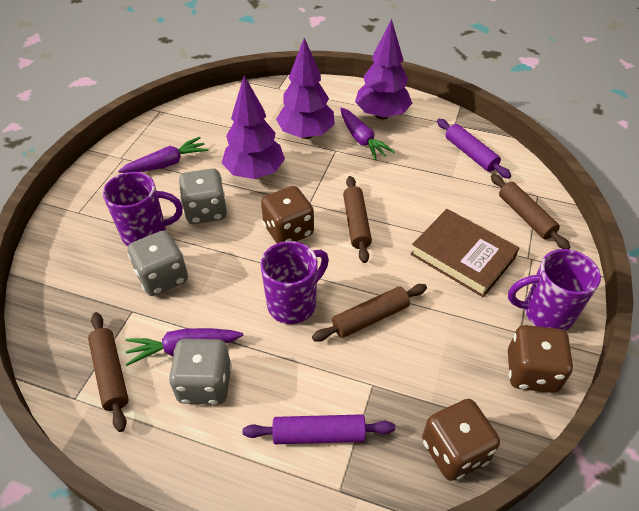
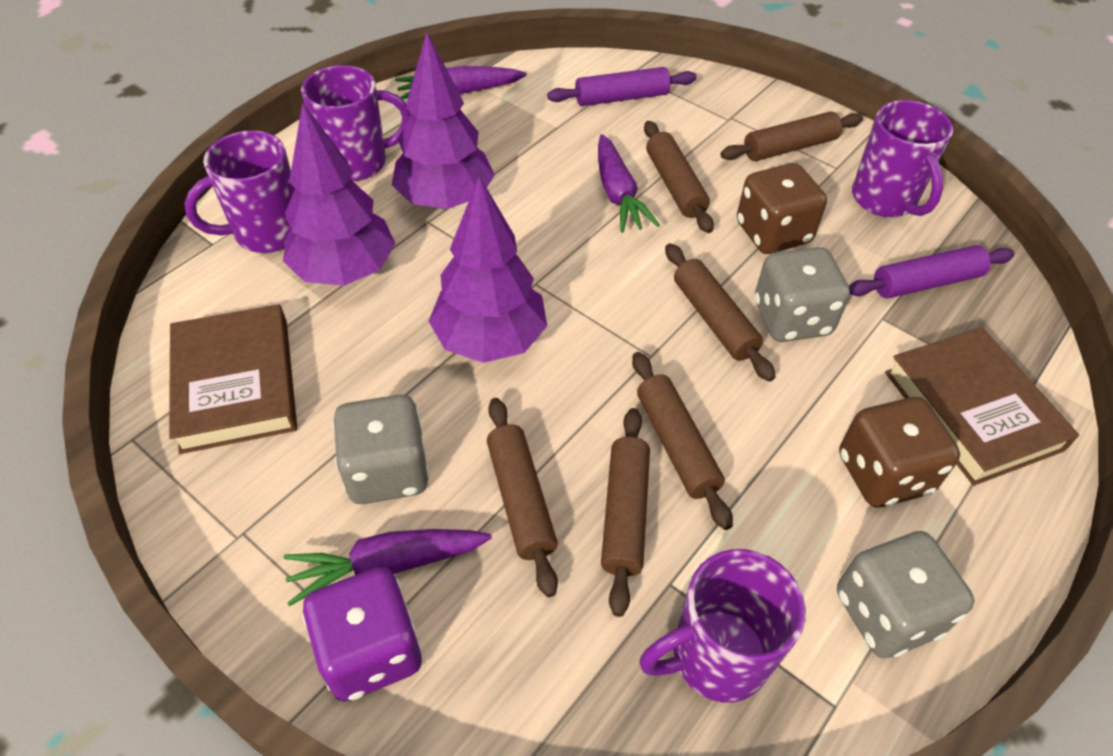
brown book: 1 -> 2
brown dice: 3 -> 2
brown rolling pin: 4 -> 6
purple dice: 0 -> 1
purple mug: 3 -> 4

